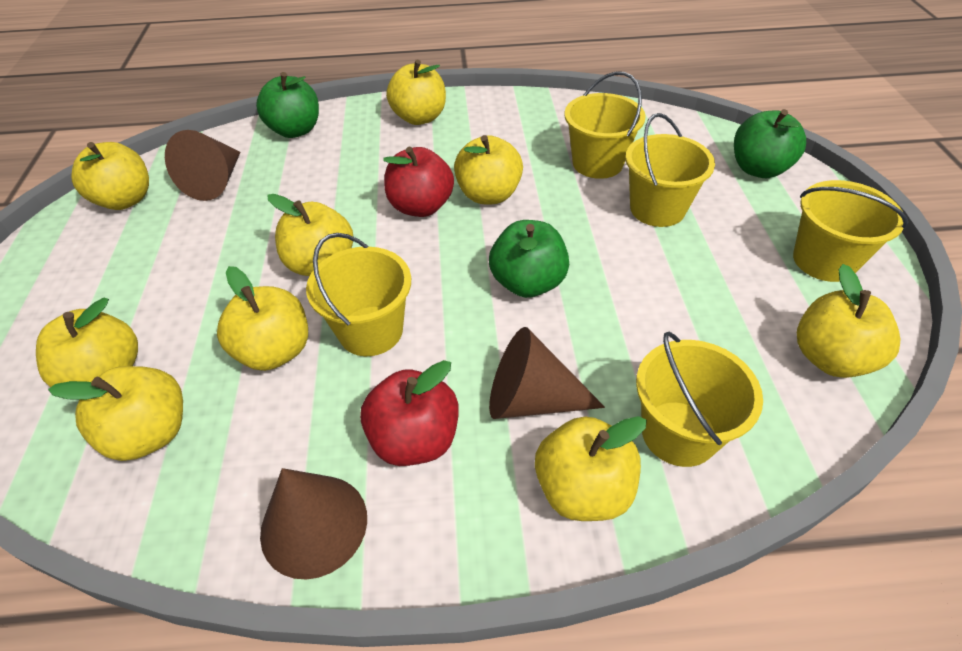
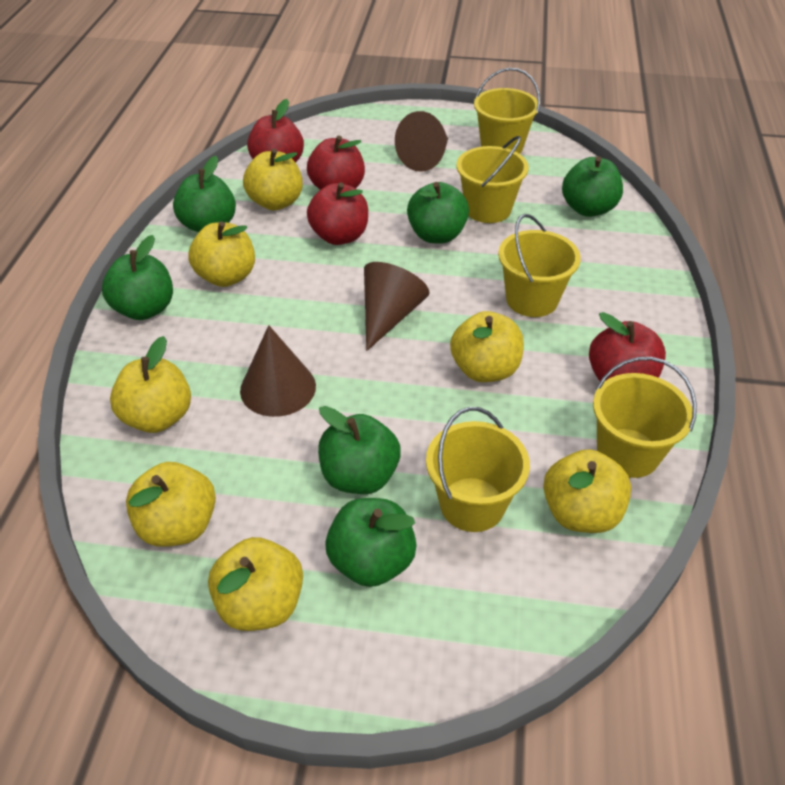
green apple: 3 -> 6
red apple: 2 -> 4
yellow apple: 9 -> 7

